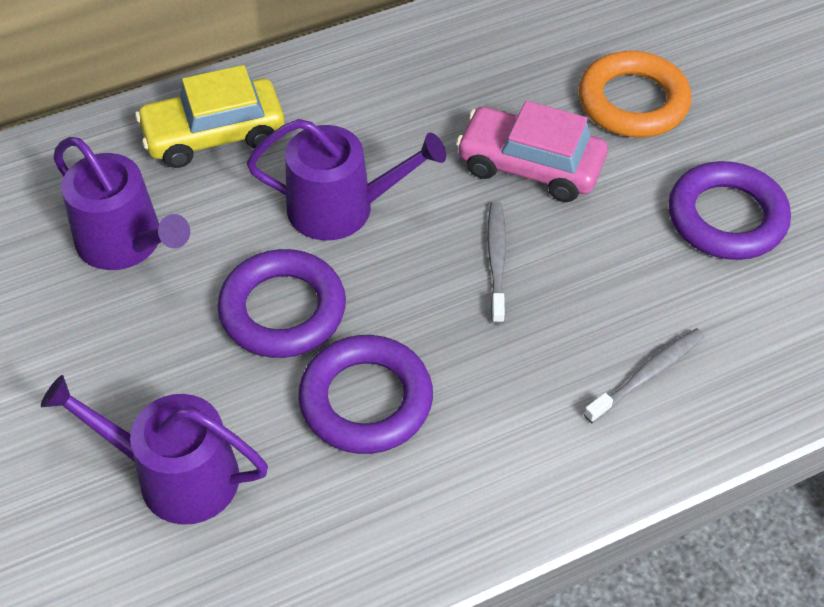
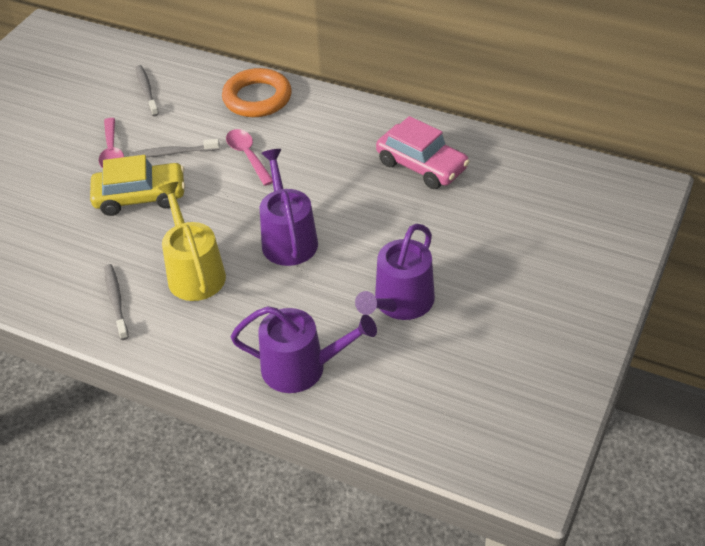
grey toothbrush: 2 -> 3
pink spoon: 0 -> 2
purple ring: 3 -> 0
yellow watering can: 0 -> 1

